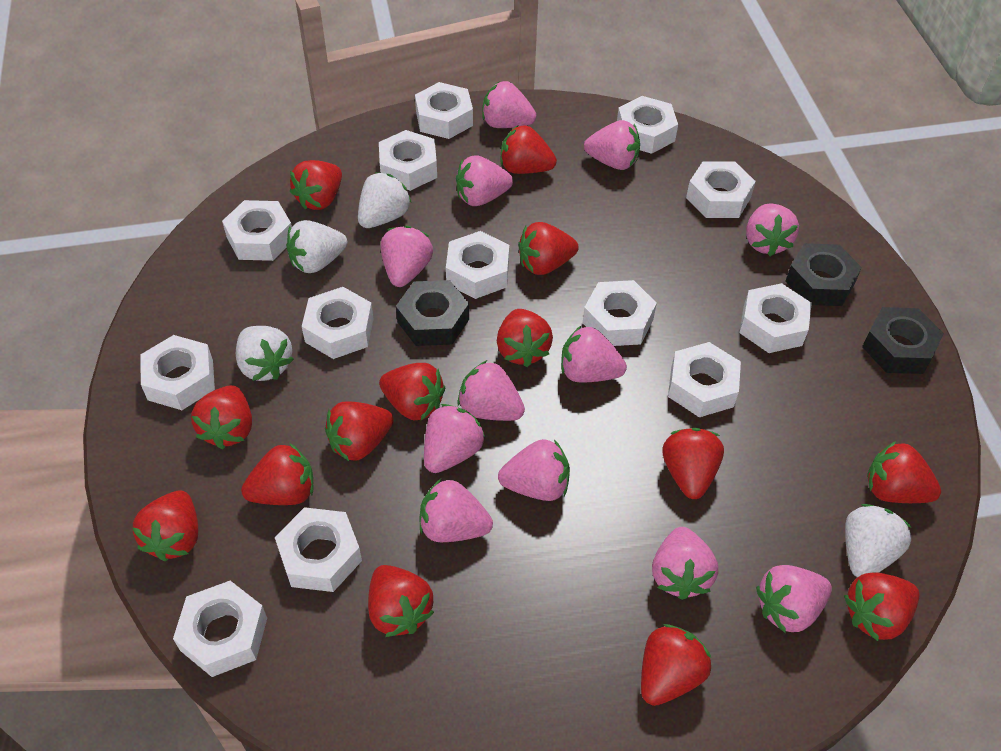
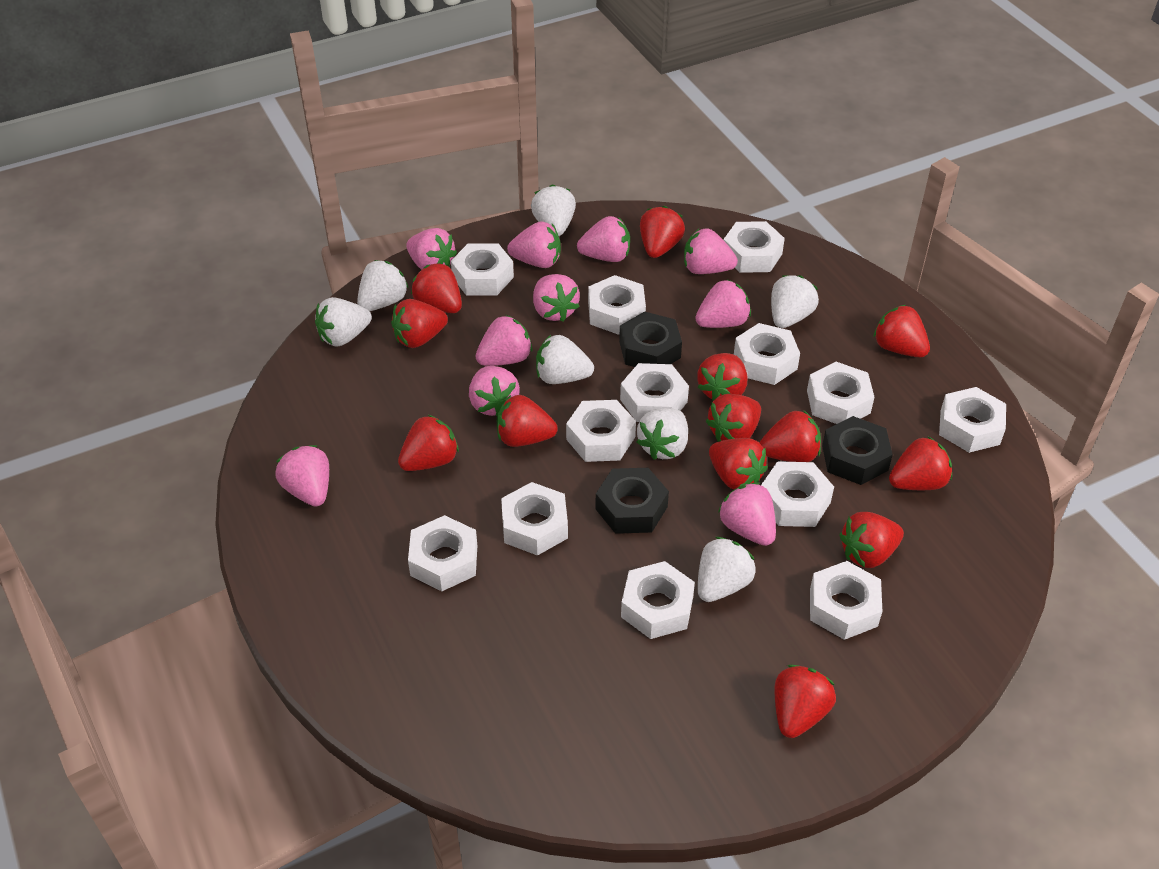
pink strawberry: 12 -> 10
red strawberry: 14 -> 13
white strawberry: 4 -> 7

